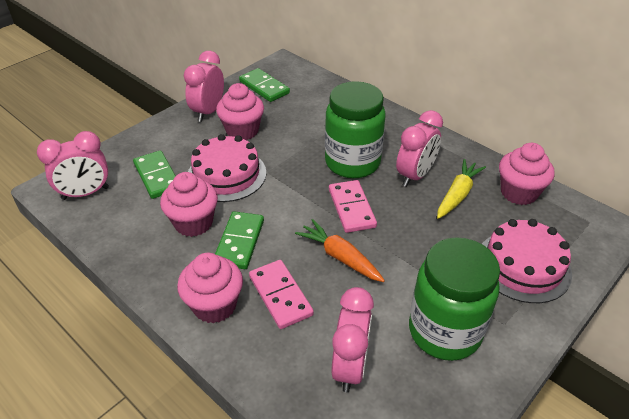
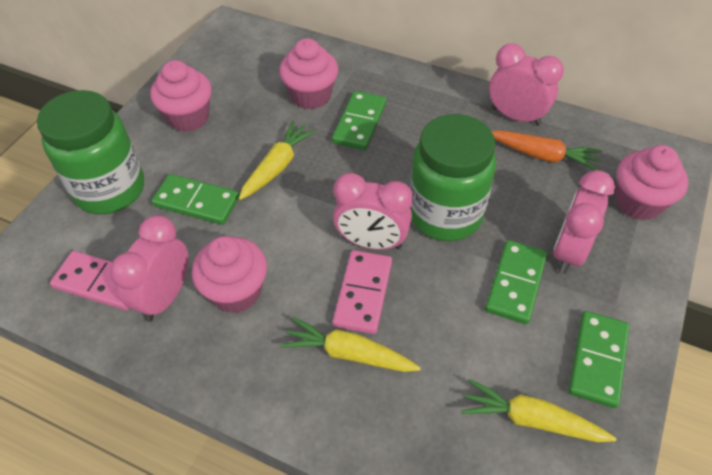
green domino: 3 -> 4
pink cake: 2 -> 0
yellow carrot: 1 -> 3

